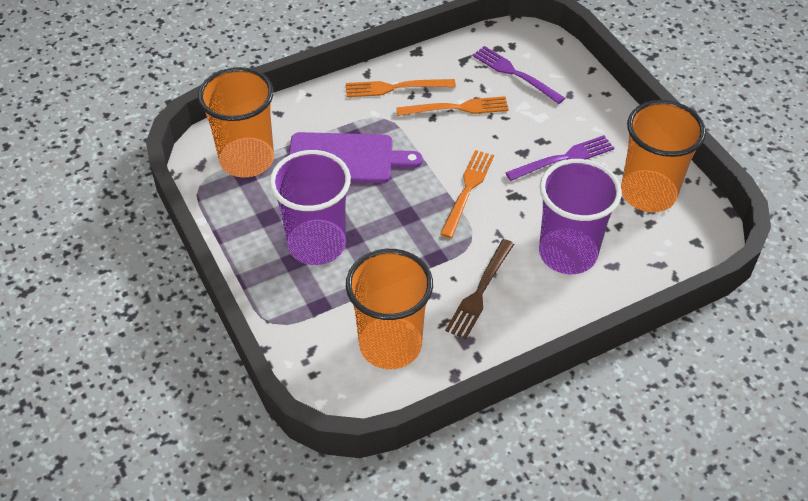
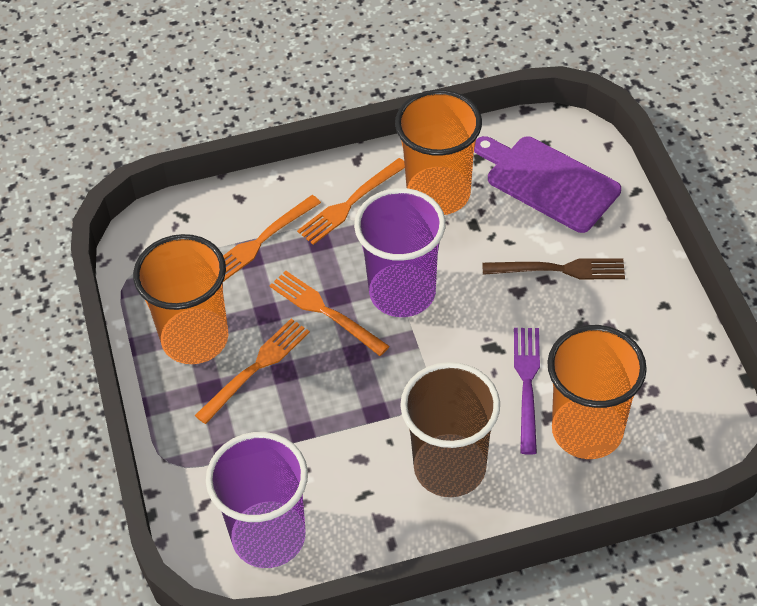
brown cup: 0 -> 1
orange fork: 3 -> 4
purple fork: 2 -> 1

